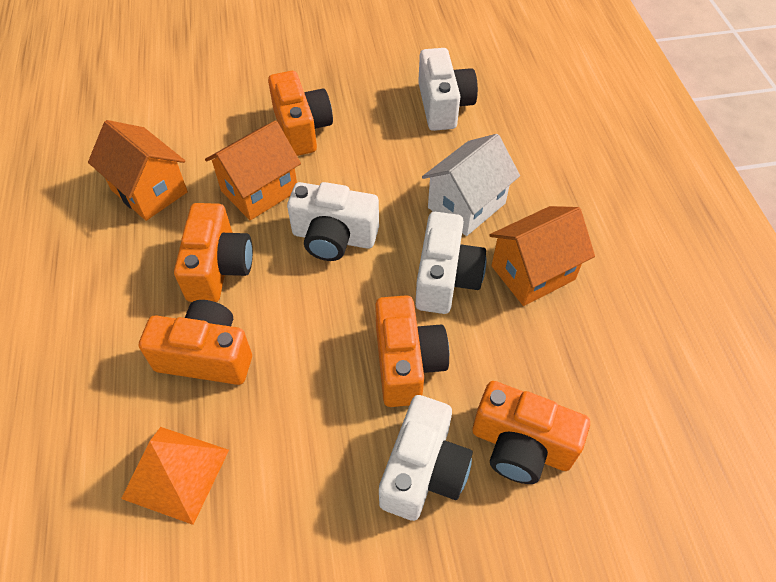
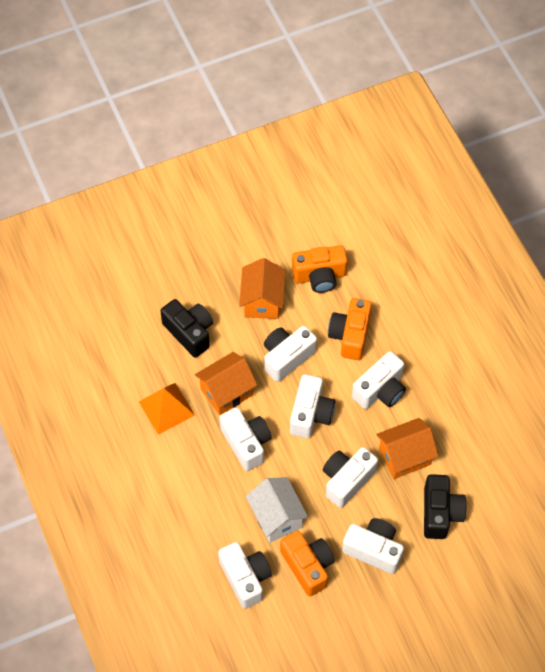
black camera: 0 -> 2
orange camera: 5 -> 3
white camera: 4 -> 7

